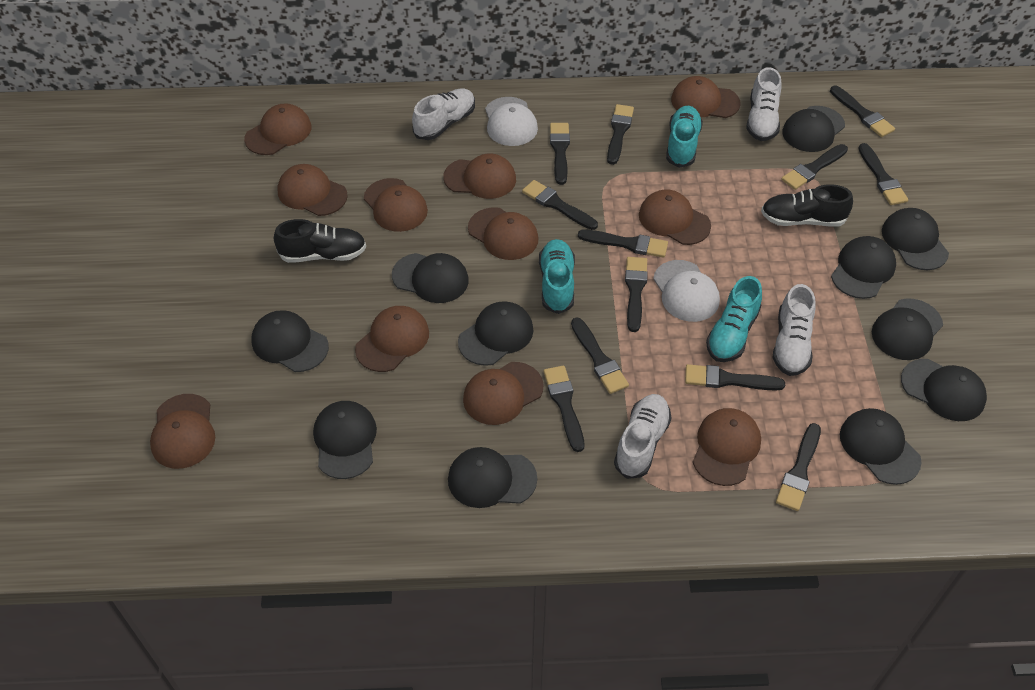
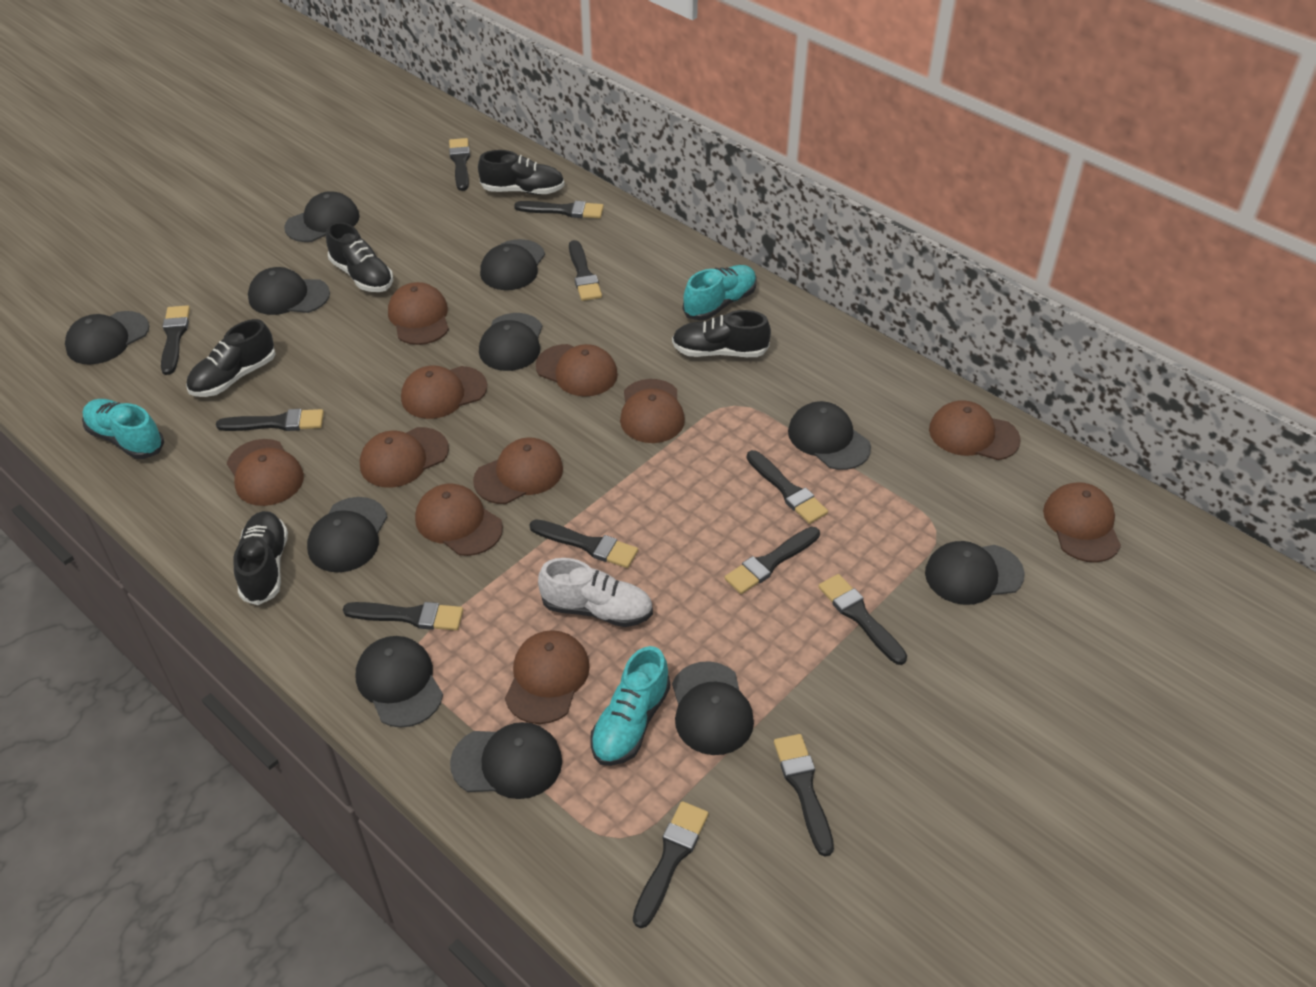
black shoe: 2 -> 5
white cap: 2 -> 0
white shoe: 4 -> 1

